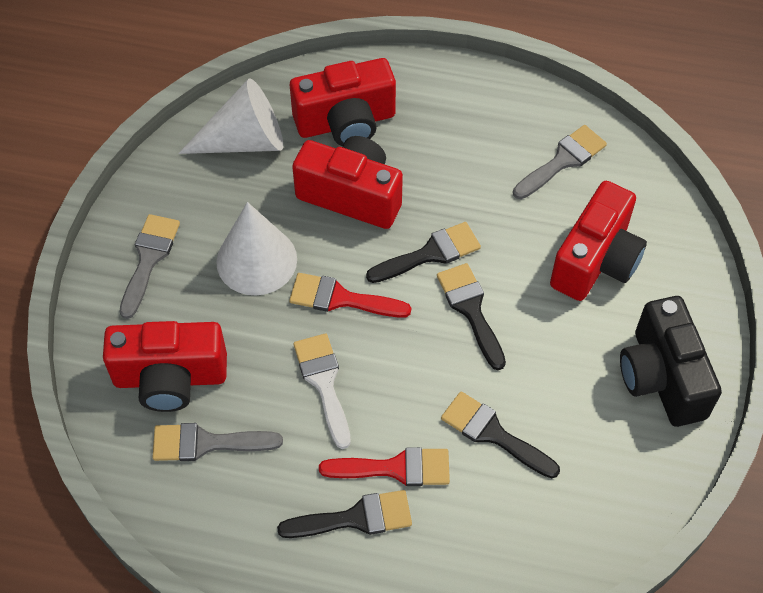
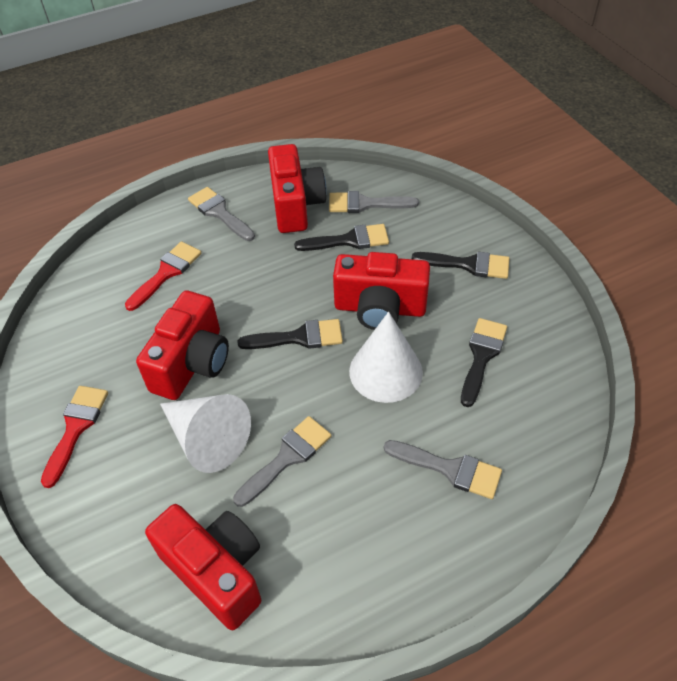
black camera: 1 -> 0
grey brush: 3 -> 4
white brush: 1 -> 0

